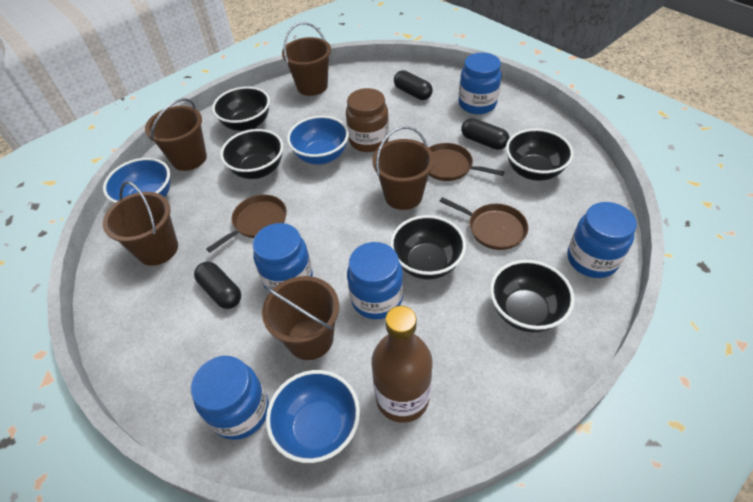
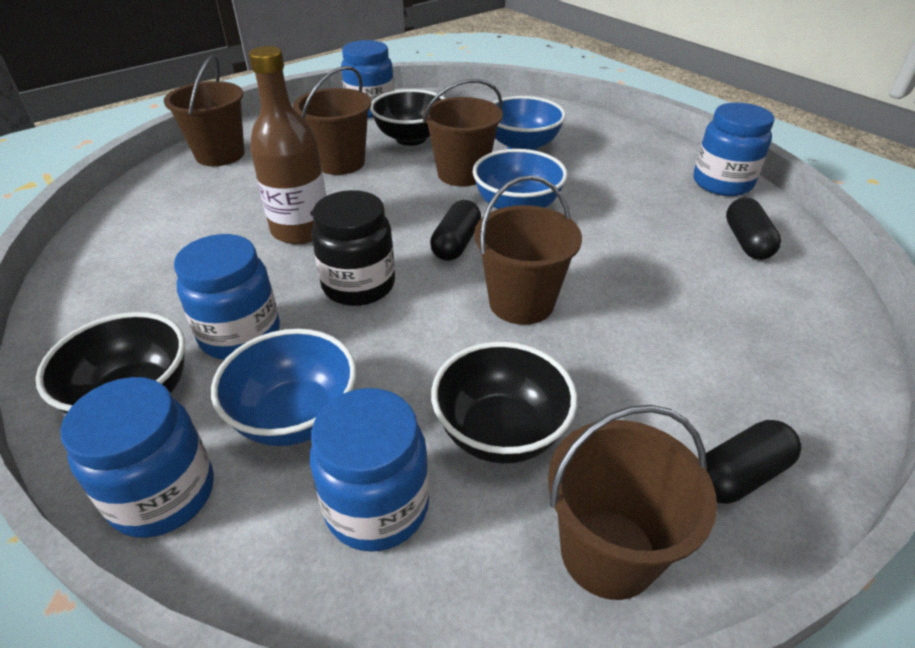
black bowl: 5 -> 3
black jar: 0 -> 1
brown jar: 1 -> 0
brown pan: 3 -> 0

